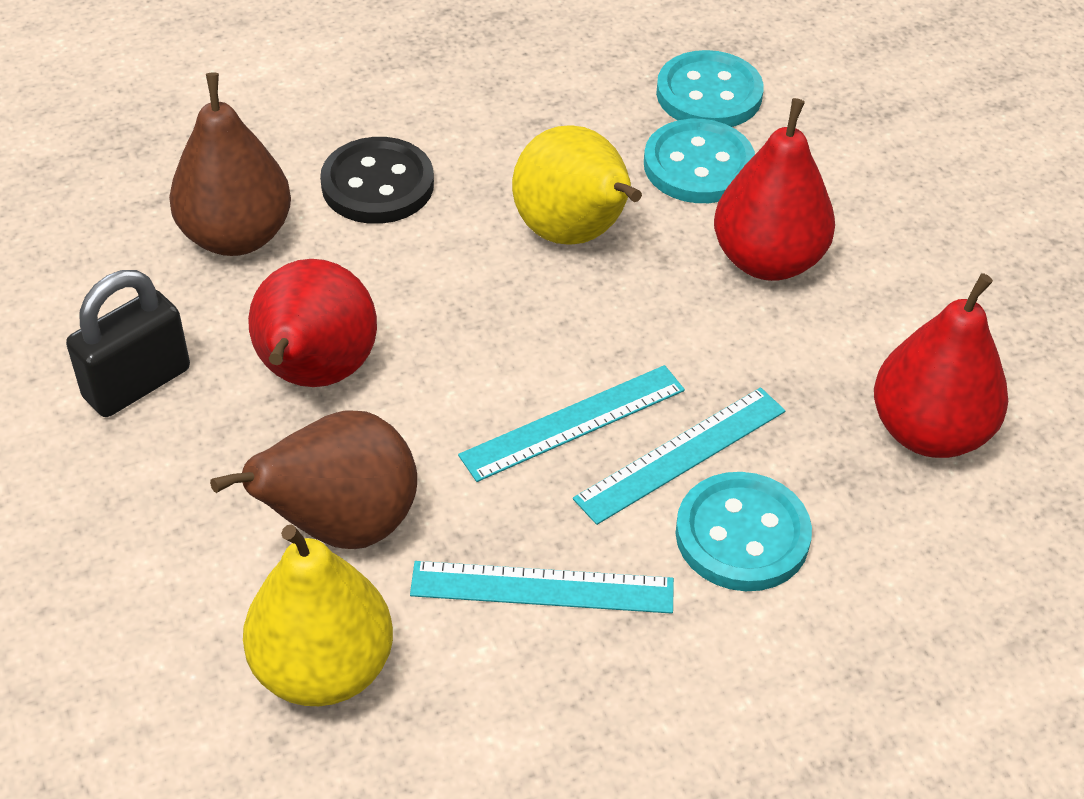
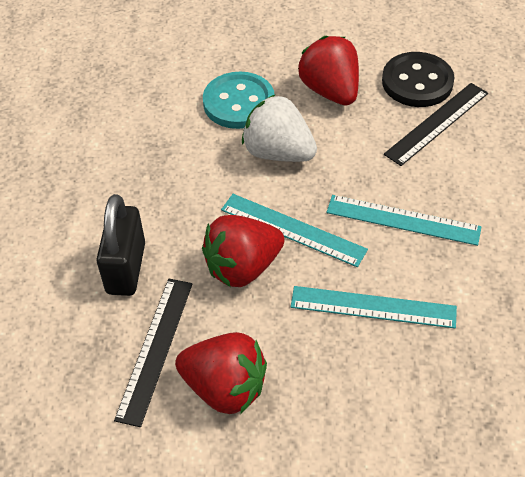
black ruler: 0 -> 2
brown pear: 2 -> 0
red pear: 3 -> 0
red strawberry: 0 -> 3
turquoise button: 3 -> 1
white strawberry: 0 -> 1
yellow pear: 2 -> 0

